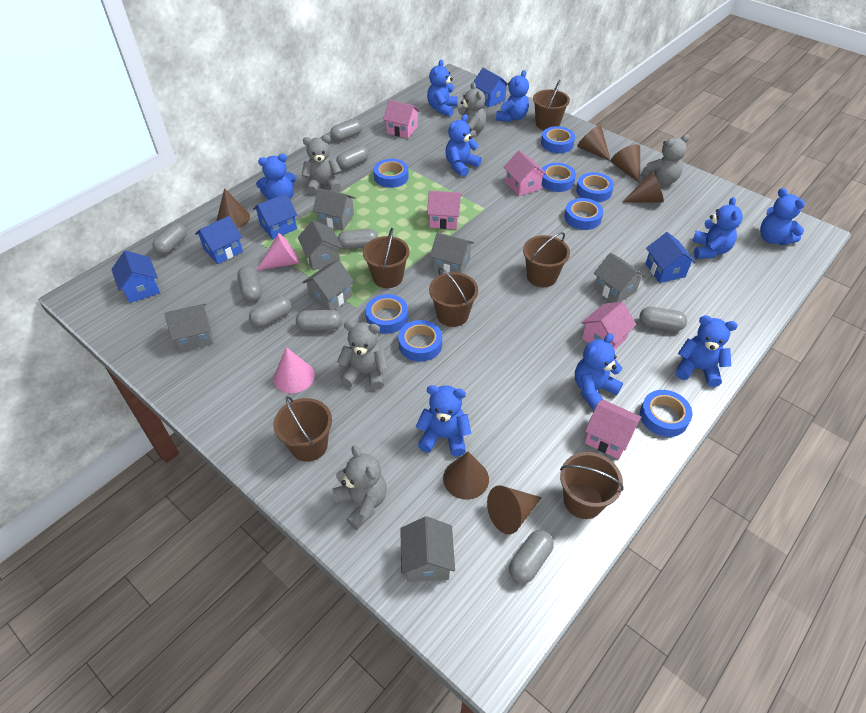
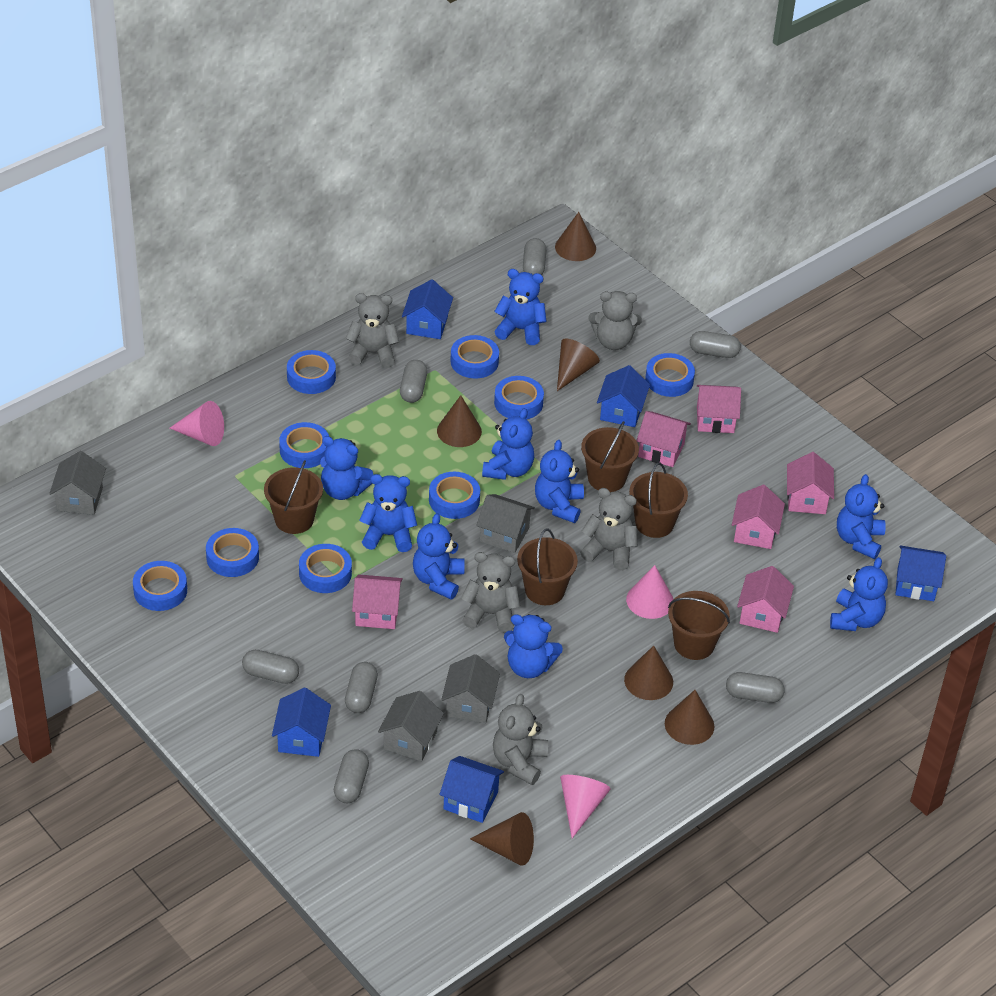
blue tape: 8 -> 9
brown bucket: 6 -> 5
grey capsule: 9 -> 7
grey house: 7 -> 4
pink cone: 2 -> 3
pink house: 5 -> 6

